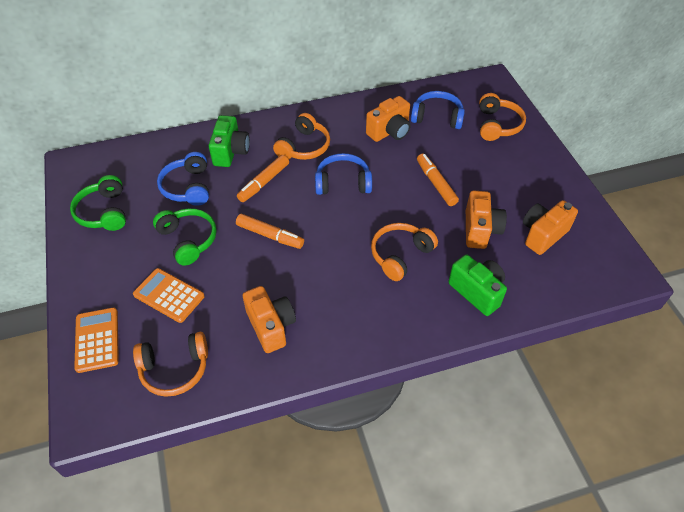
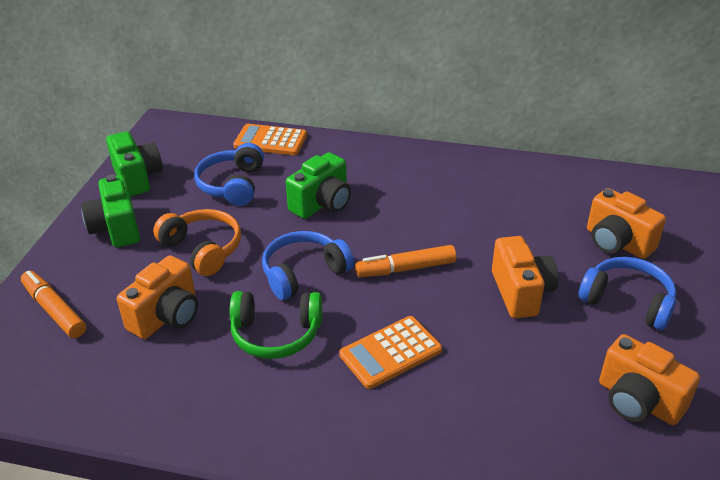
green camera: 2 -> 3
green headphones: 2 -> 1
orange headphones: 4 -> 1
orange marker: 3 -> 2

